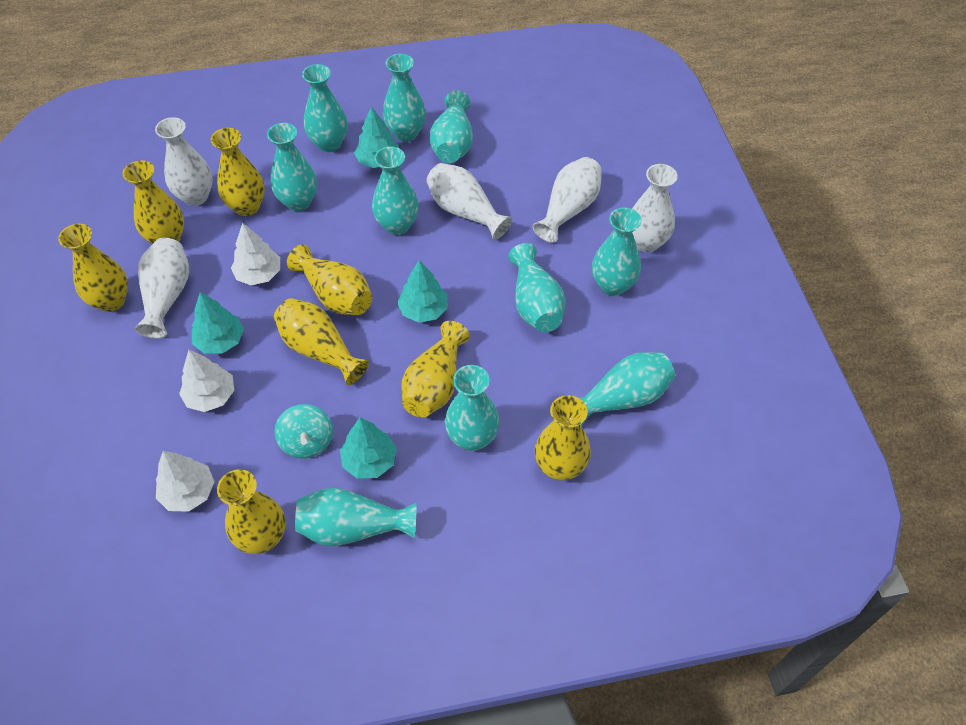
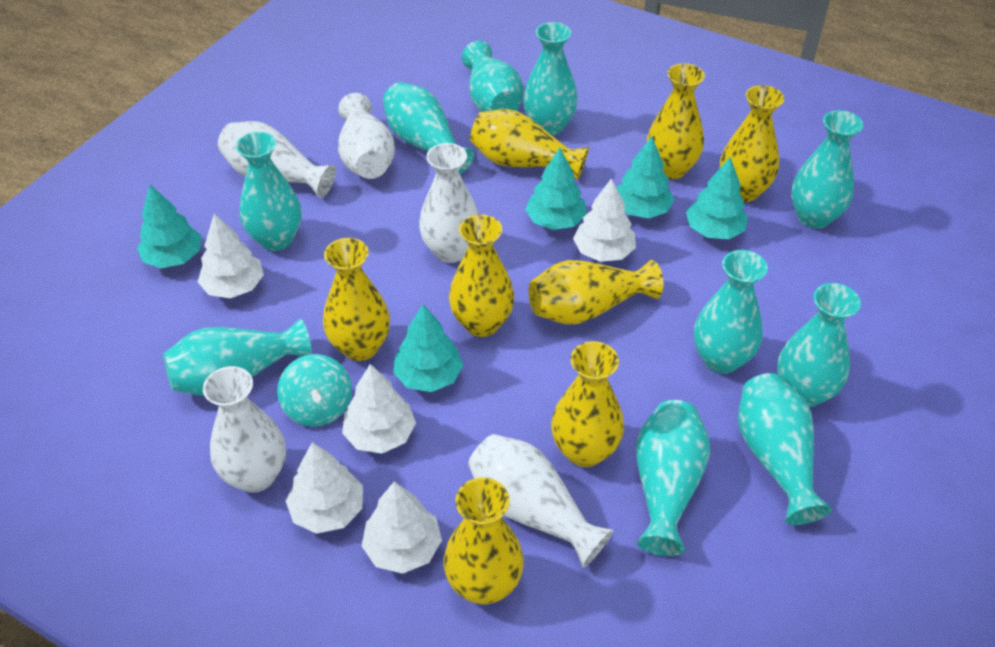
turquoise tree: 4 -> 5
white tree: 3 -> 5

